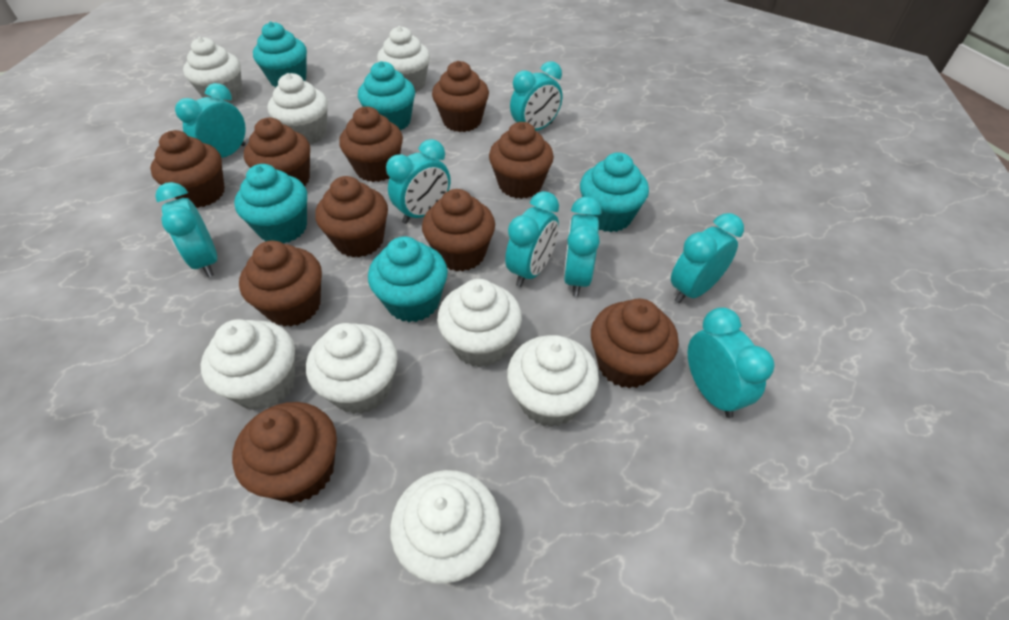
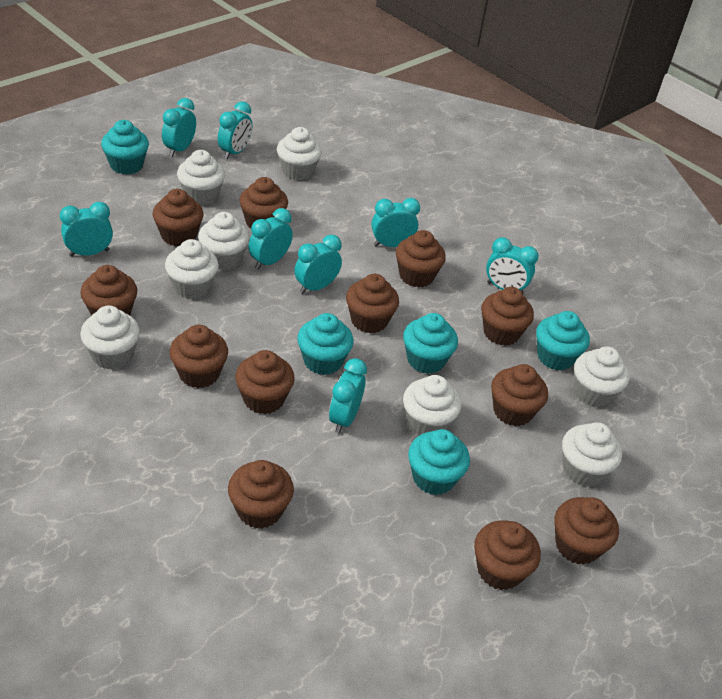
brown cupcake: 10 -> 12

